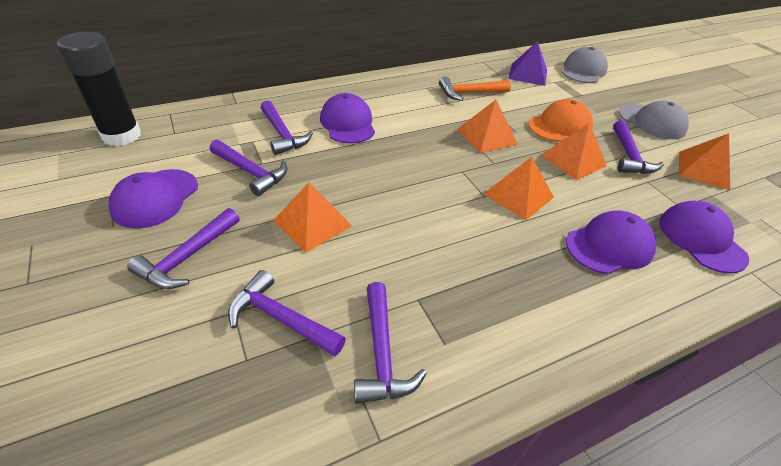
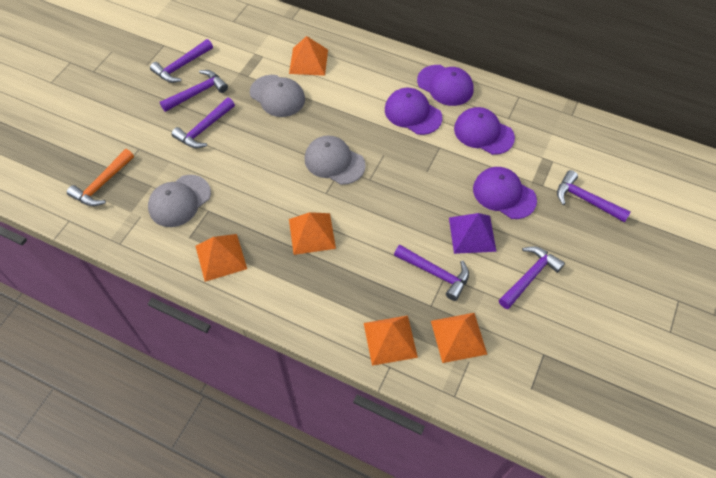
black glue stick: 1 -> 0
grey cap: 2 -> 3
orange cap: 1 -> 0

